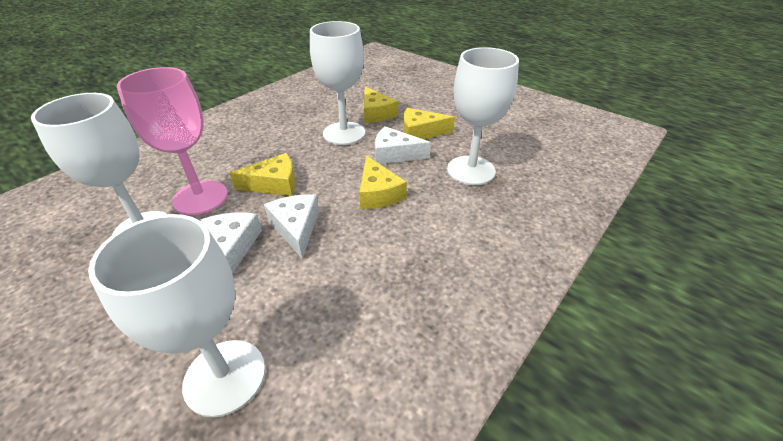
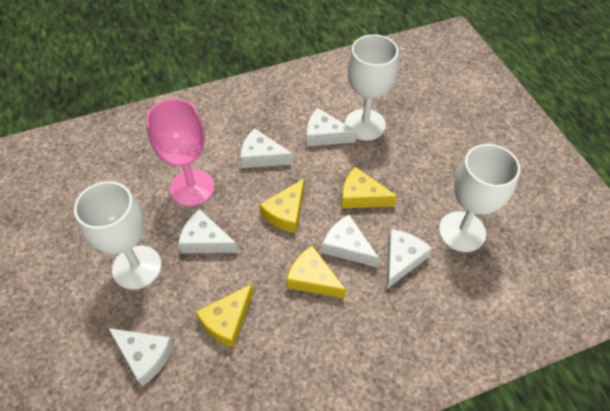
white cheese: 3 -> 6
white goblet: 4 -> 3

